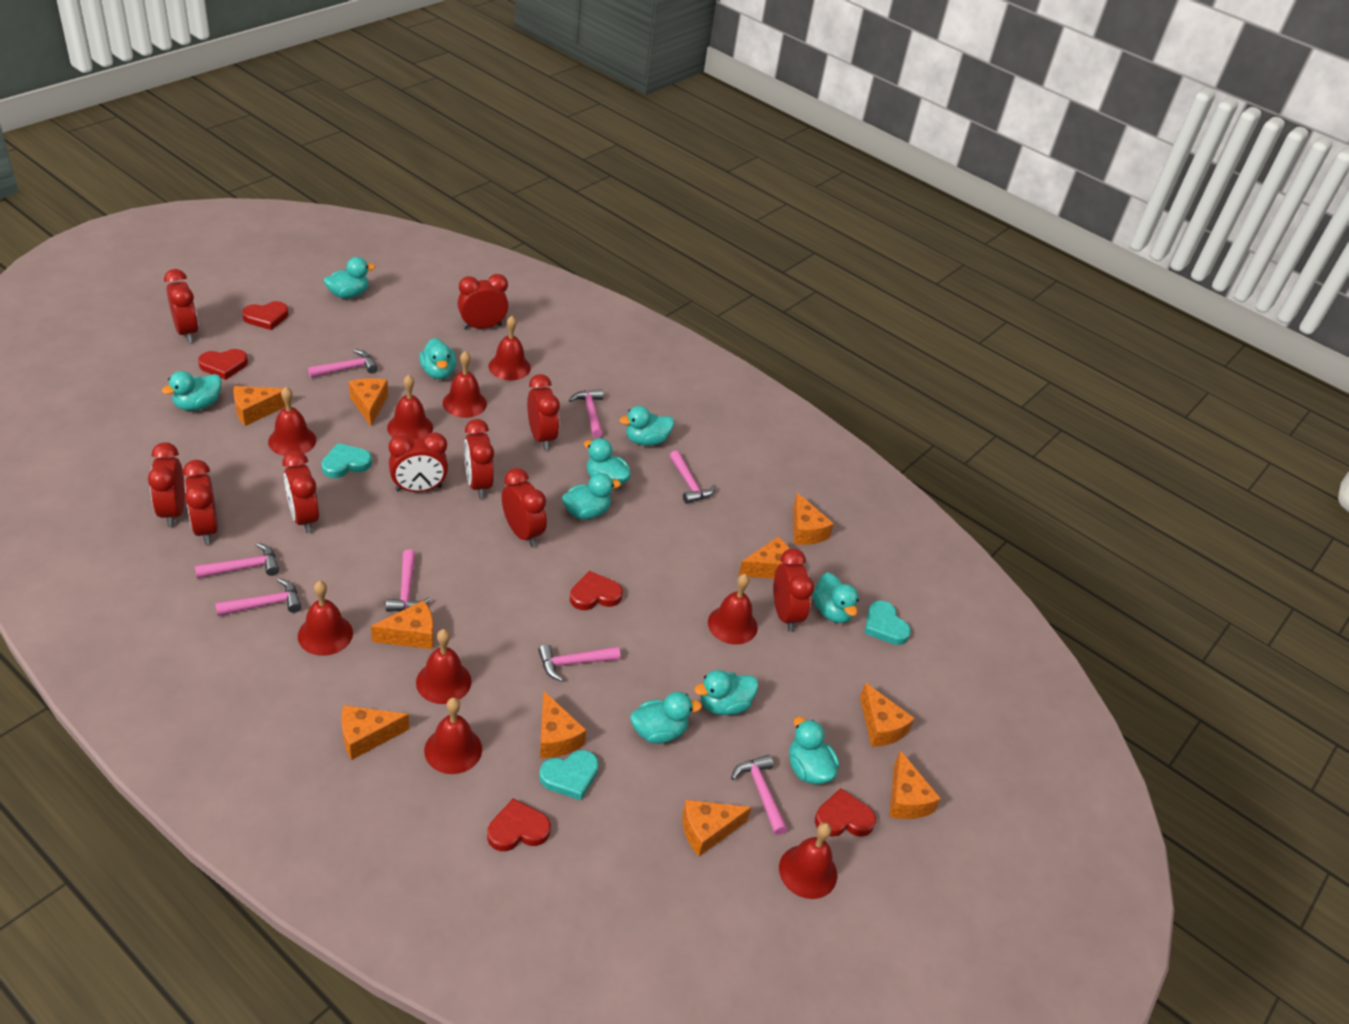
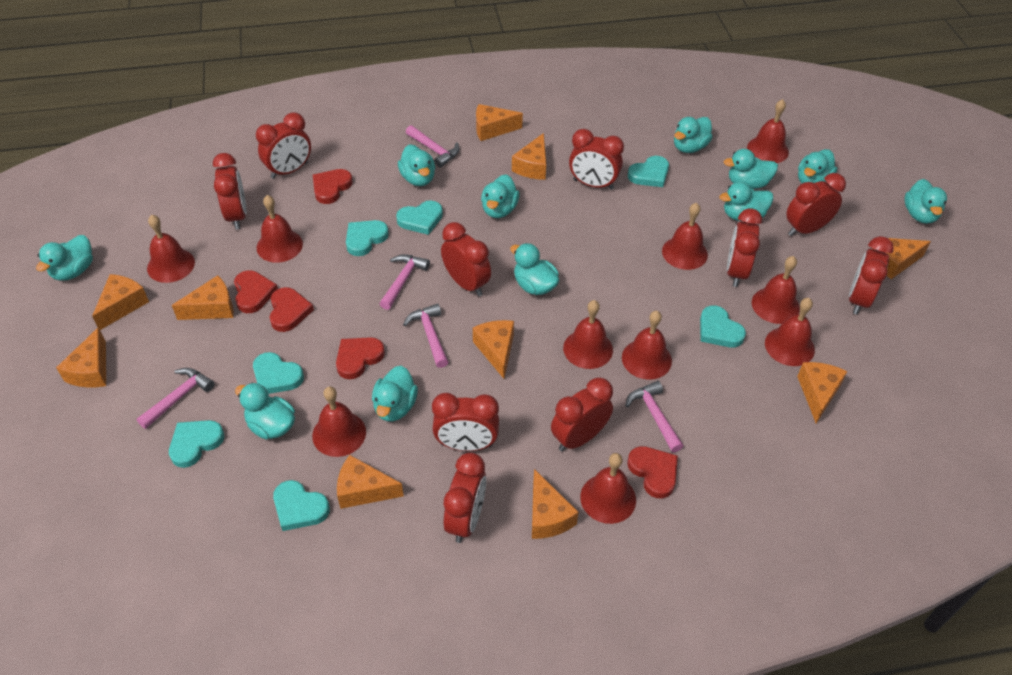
pink hammer: 8 -> 5
red bell: 9 -> 10
turquoise duck: 10 -> 11
turquoise heart: 3 -> 7

